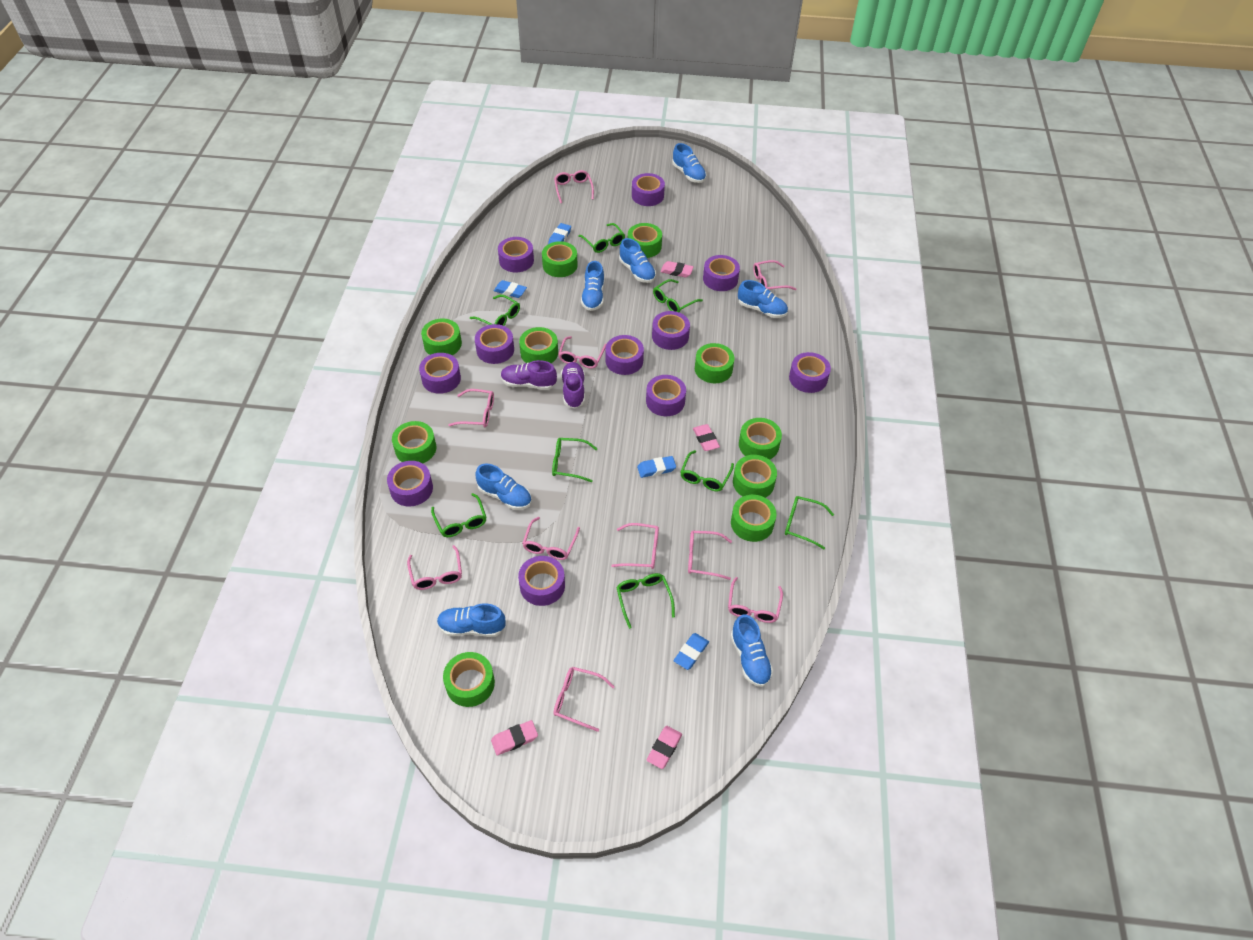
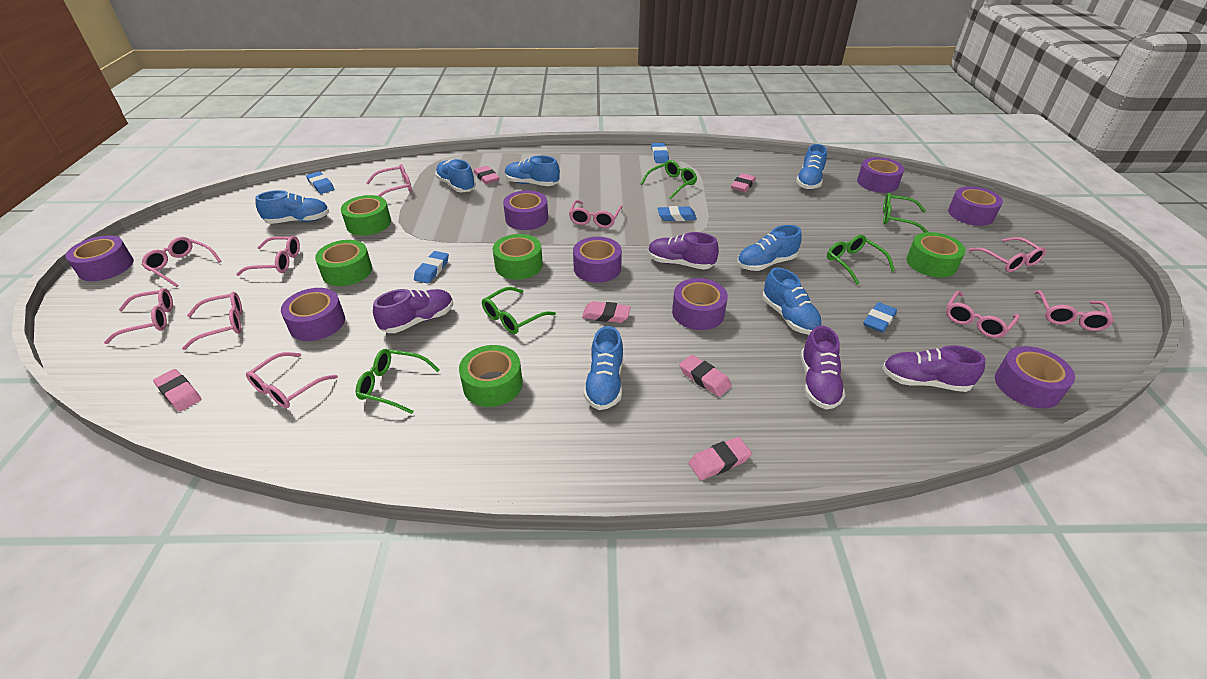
blue eraser: 4 -> 5
green glasses: 8 -> 5
green tape: 10 -> 5
pink eraser: 4 -> 6
purple shoe: 2 -> 4
purple tape: 11 -> 8

